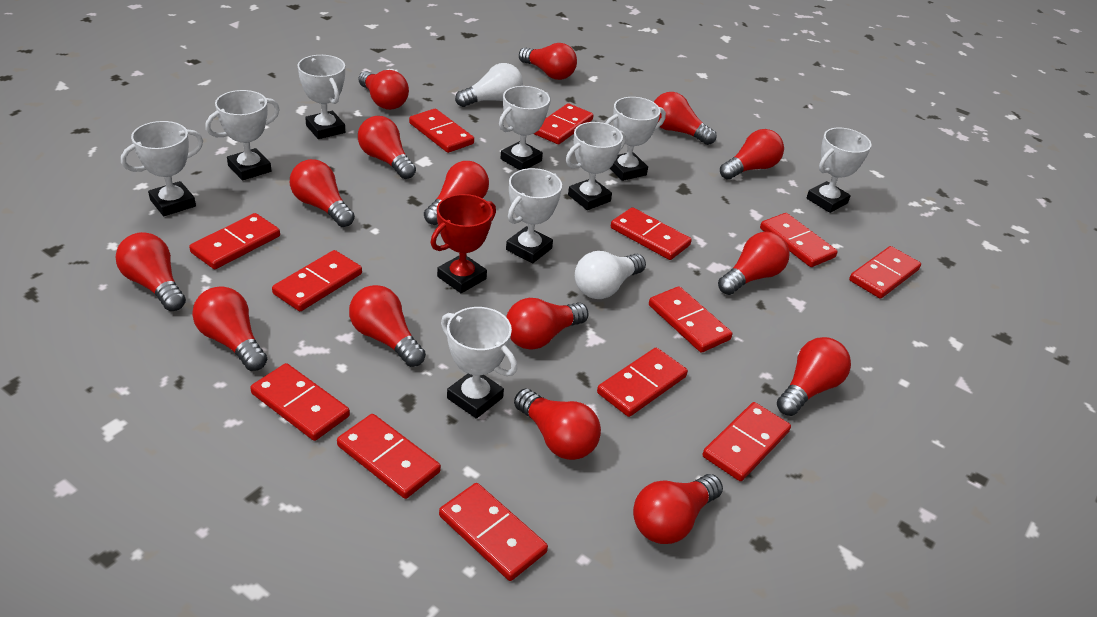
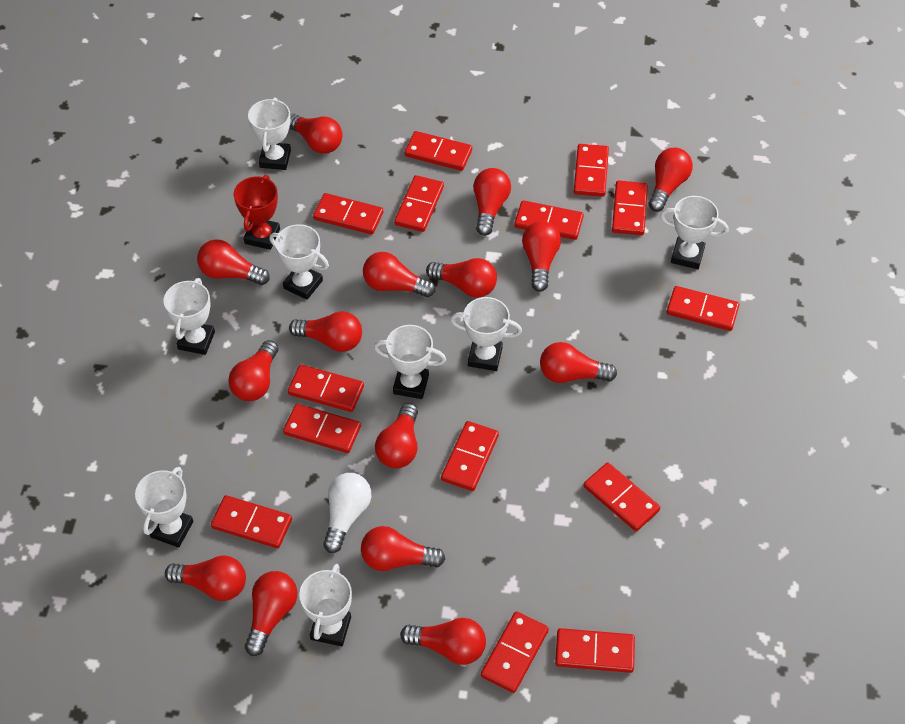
red domino: 13 -> 14
white light bulb: 2 -> 1
white trophy: 9 -> 8

